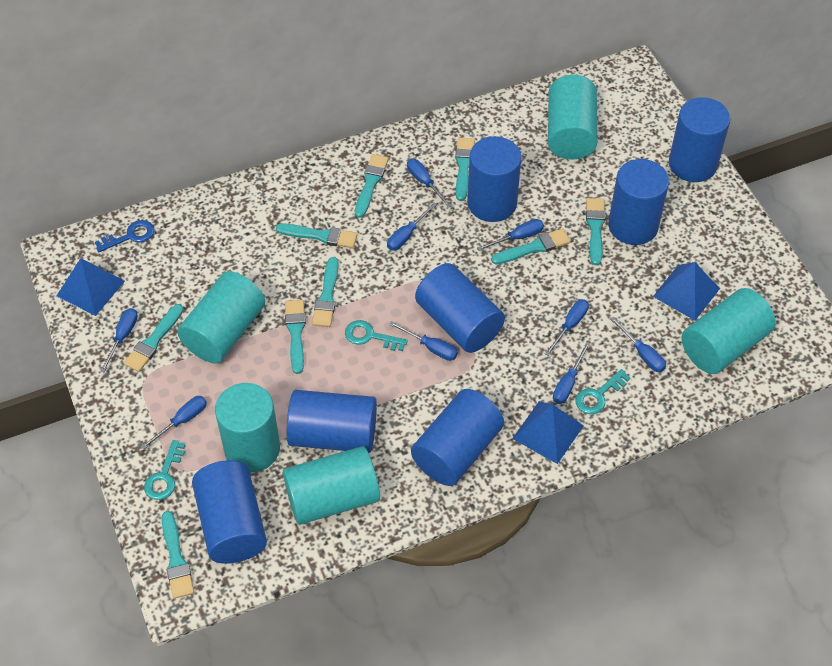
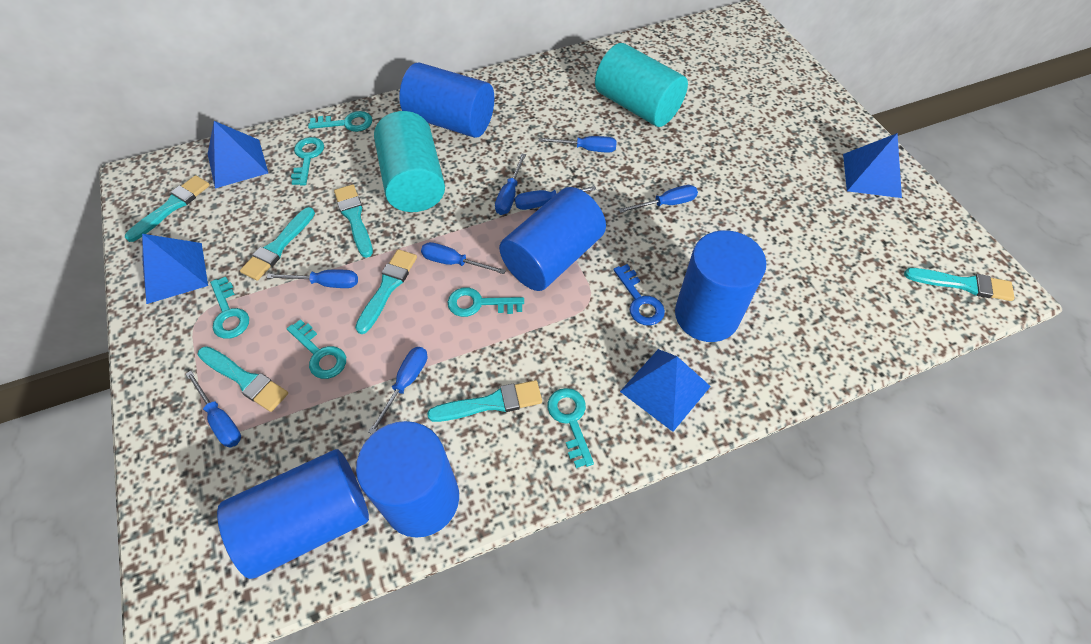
blue cylinder: 7 -> 5
blue pyramid: 3 -> 4
blue screwdriver: 9 -> 8
turquoise brush: 9 -> 7
turquoise cylinder: 5 -> 2
turquoise key: 3 -> 6

